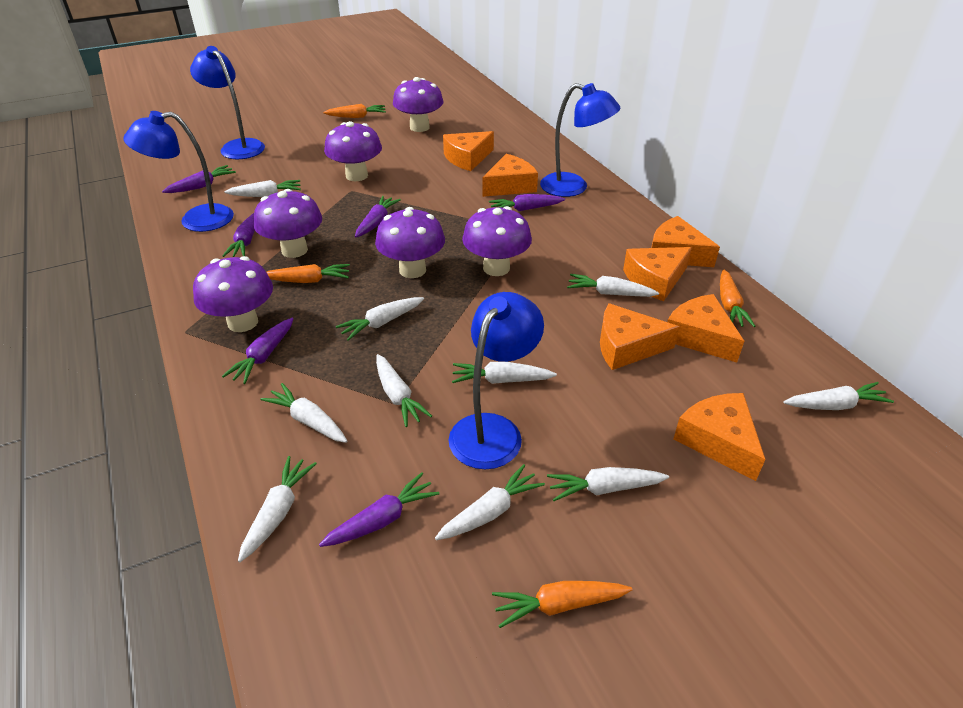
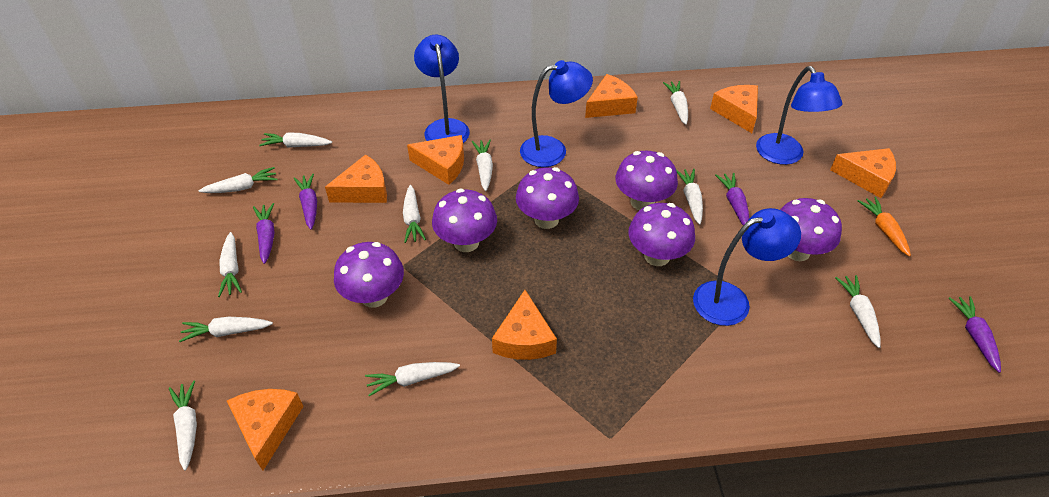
orange carrot: 4 -> 1
purple carrot: 6 -> 4
white carrot: 10 -> 11

